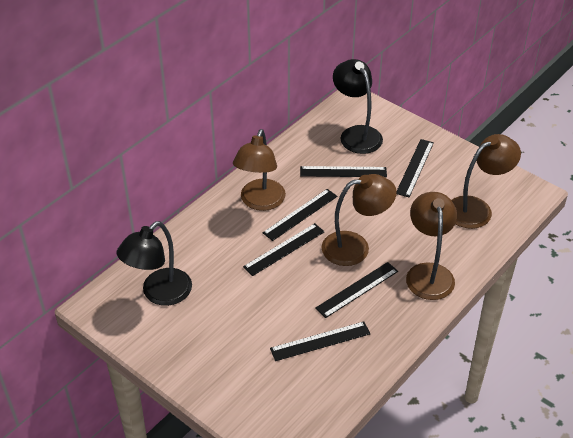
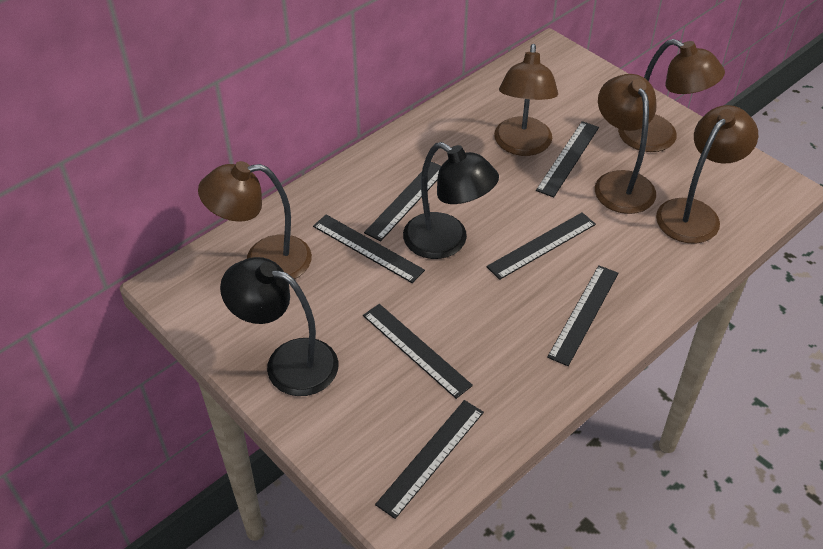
black ruler: 6 -> 7
brown lamp: 4 -> 5

